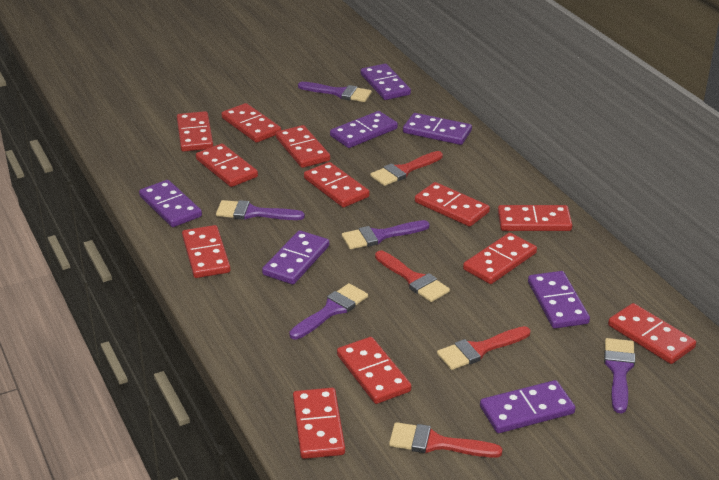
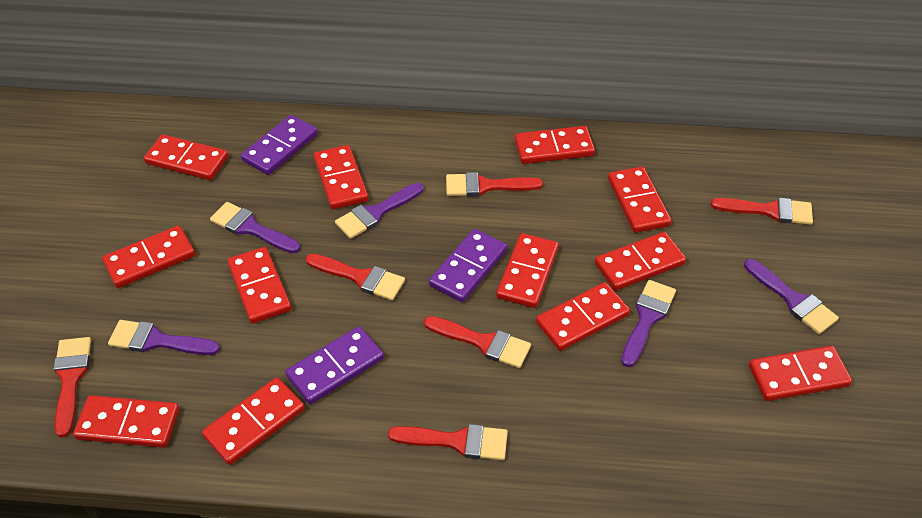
purple domino: 7 -> 3
red brush: 4 -> 6

